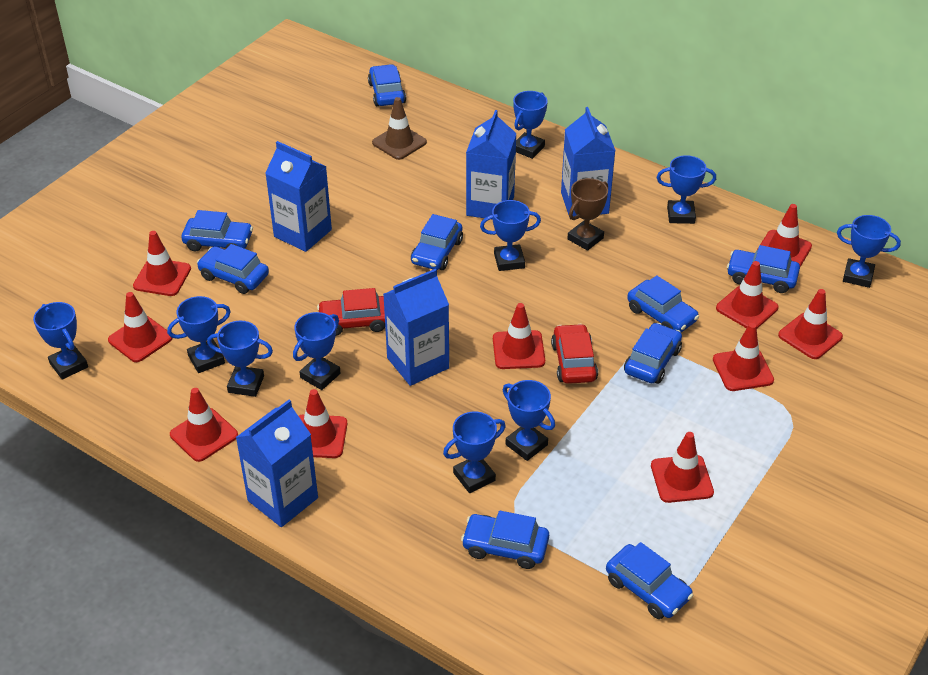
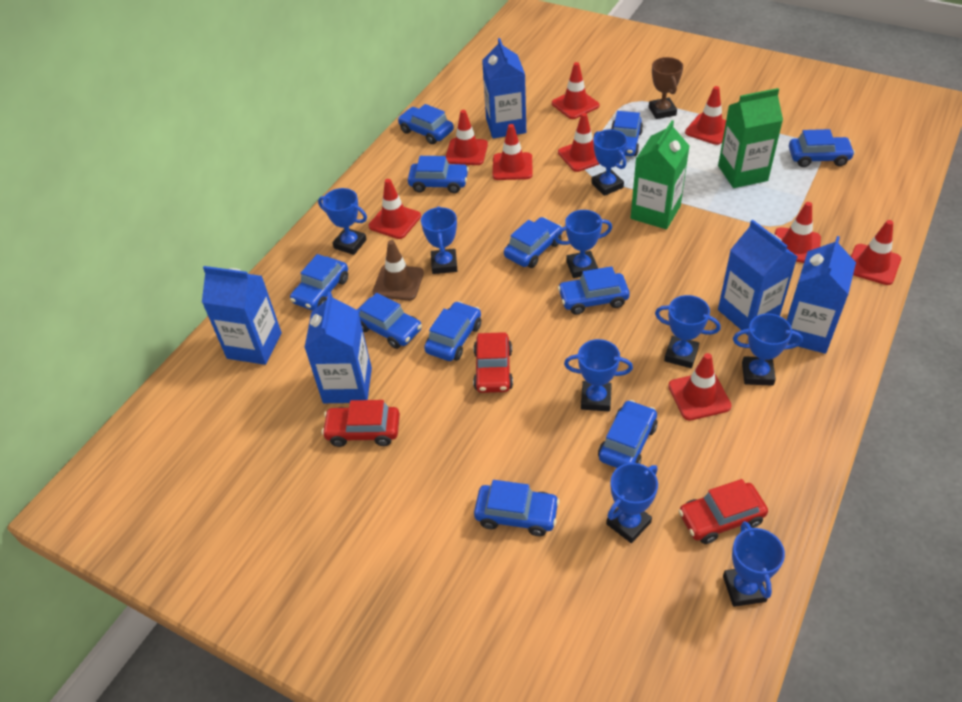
blue car: 9 -> 11
blue trophy: 10 -> 9
green carton: 0 -> 2
red car: 2 -> 3
red traffic cone: 10 -> 9

